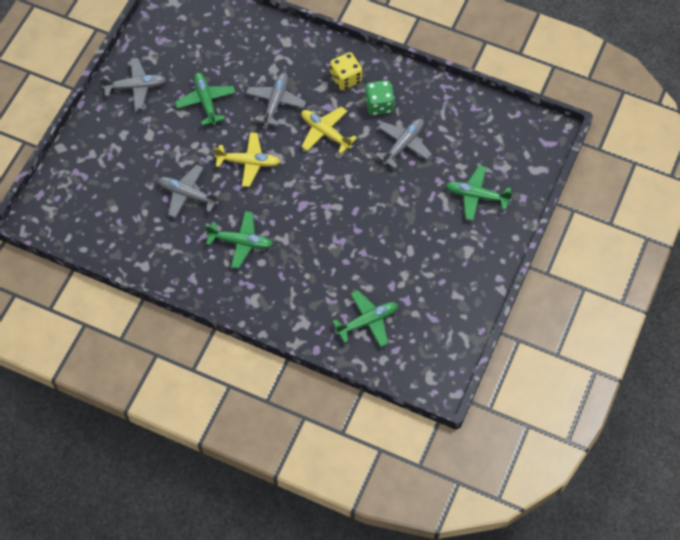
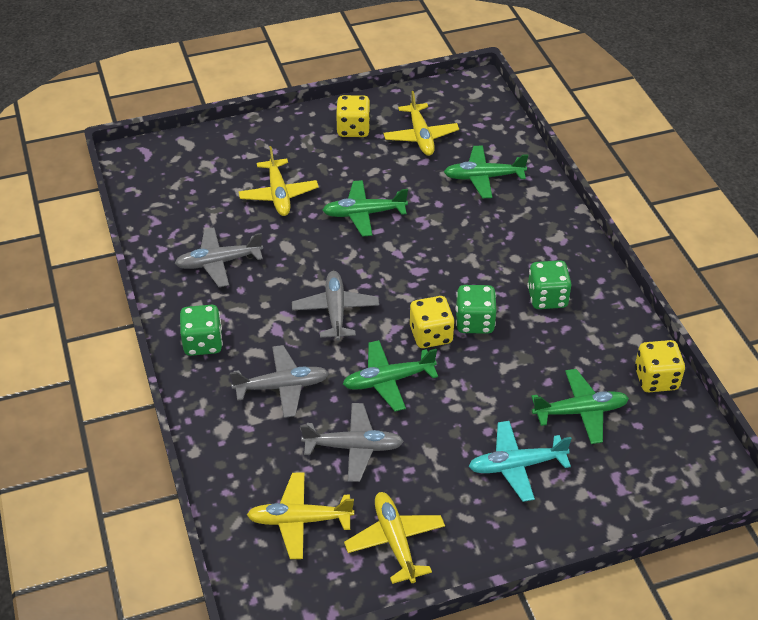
green dice: 1 -> 3
turquoise plane: 0 -> 1
yellow dice: 1 -> 3
yellow plane: 2 -> 4

